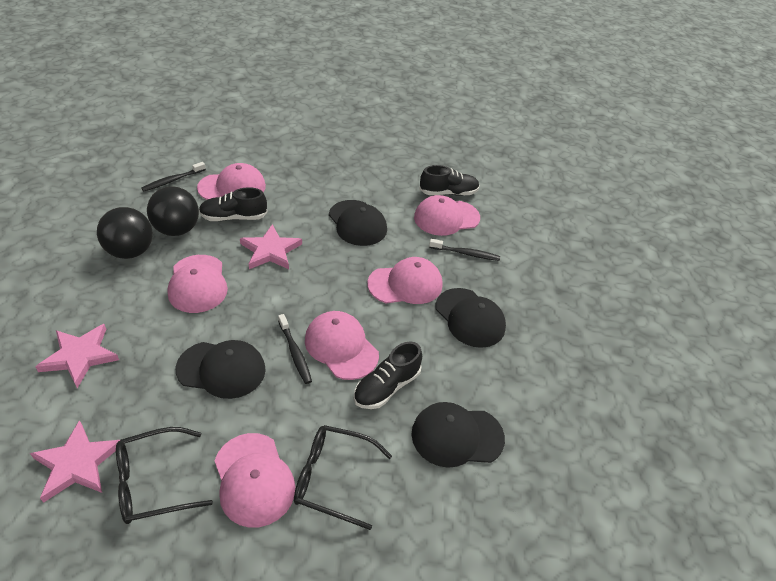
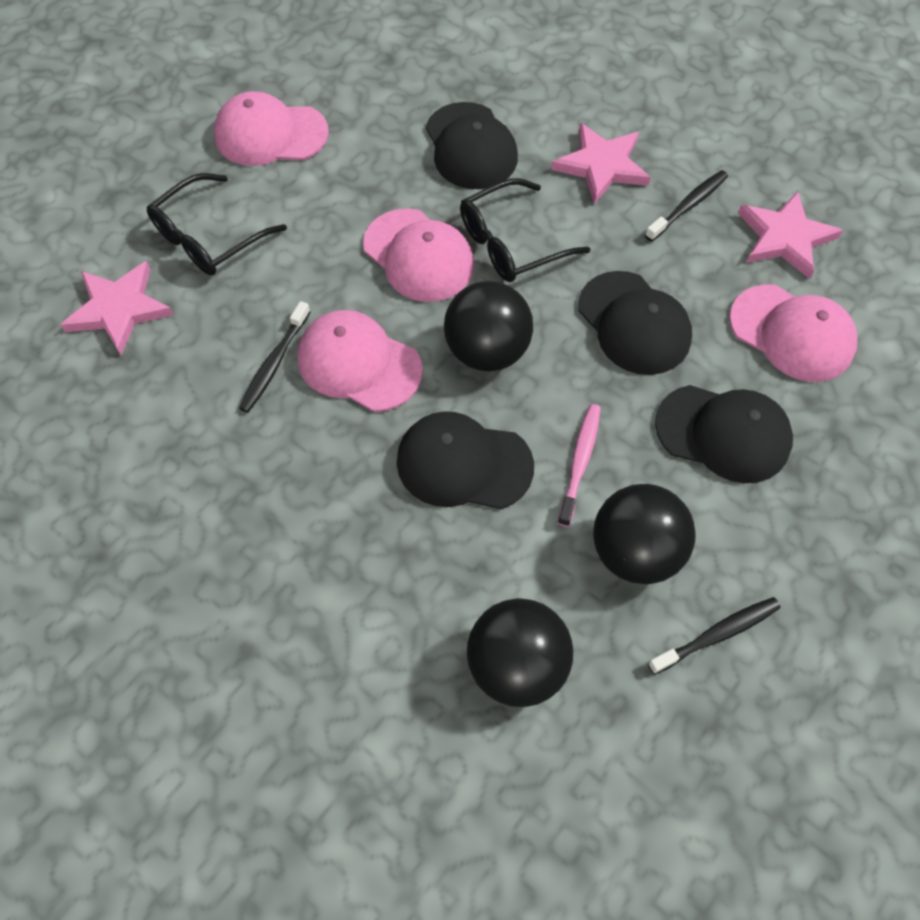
black ball: 2 -> 3
black shoe: 3 -> 0
pink cap: 6 -> 4
pink toothbrush: 0 -> 1

